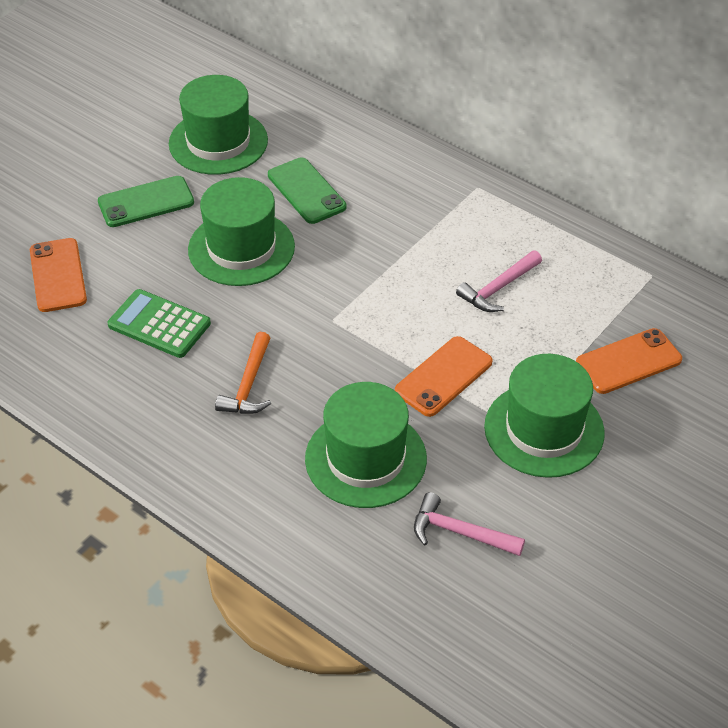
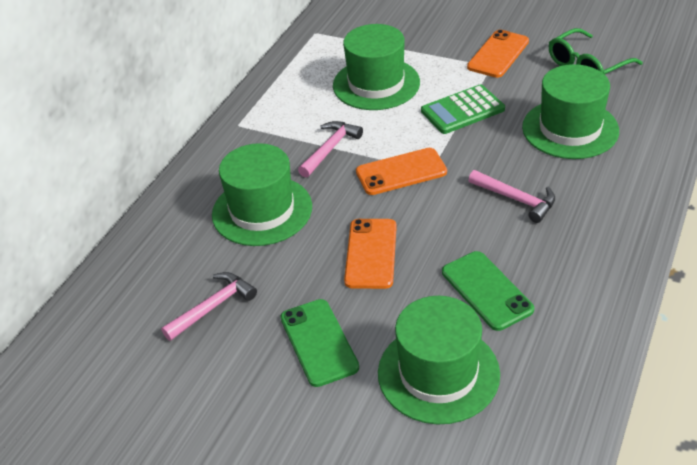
green glasses: 0 -> 1
orange hammer: 1 -> 0
pink hammer: 2 -> 3

